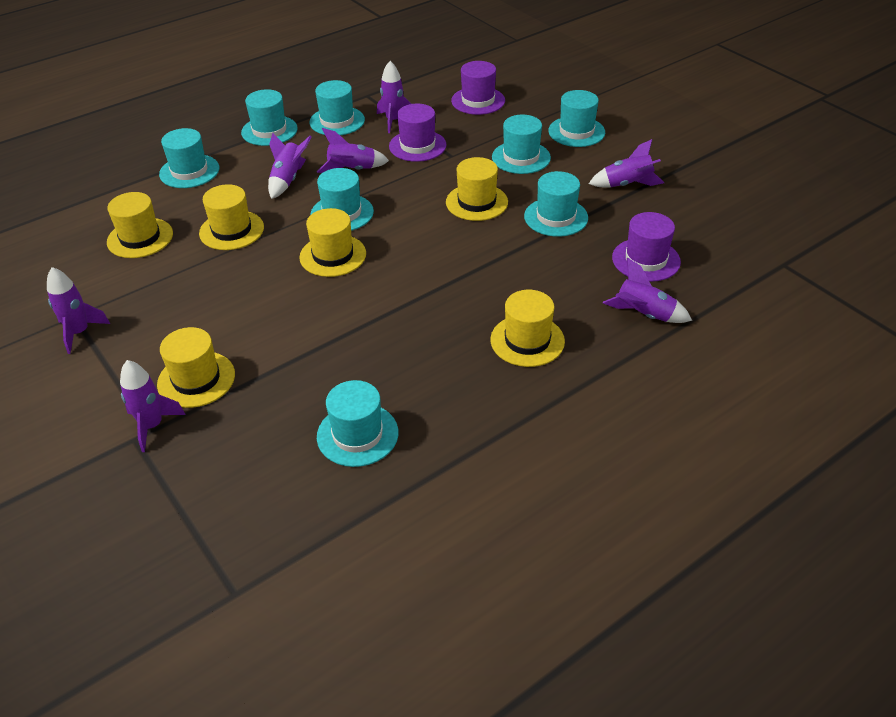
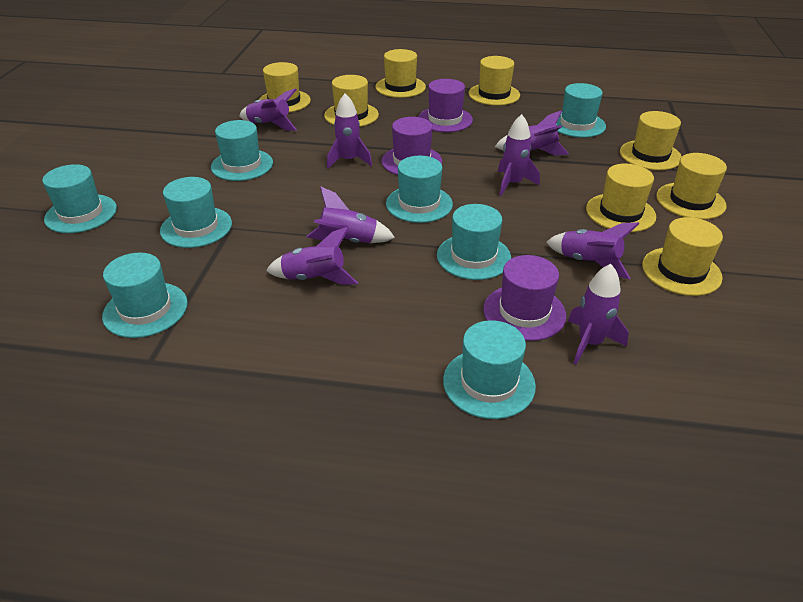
purple rocket: 7 -> 8
yellow hat: 6 -> 8

